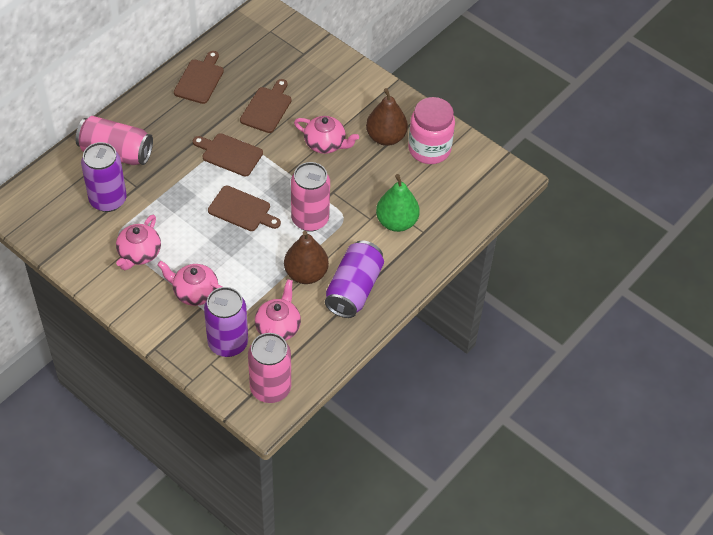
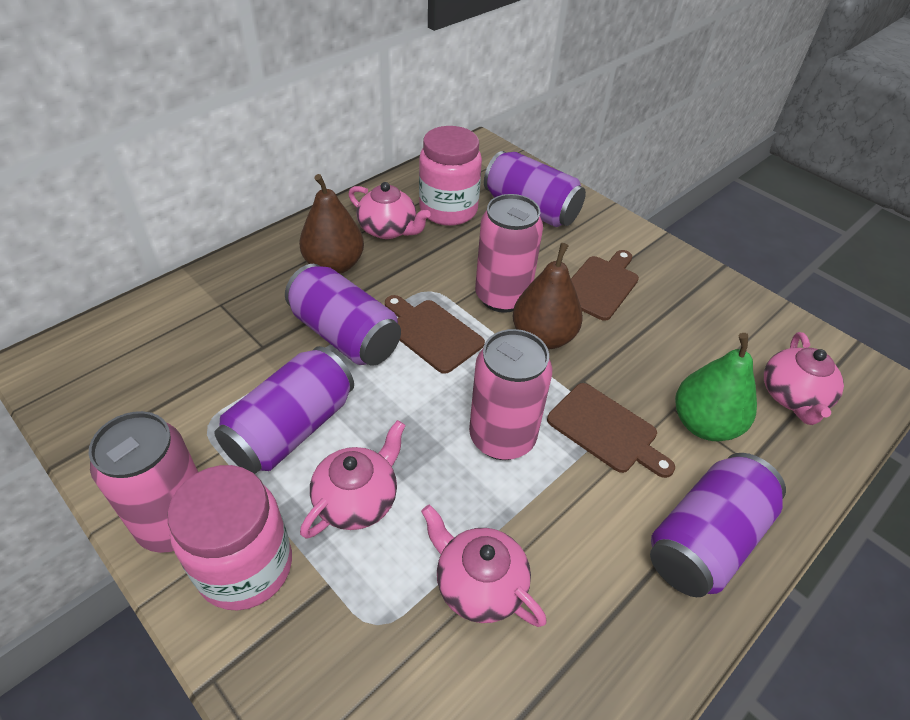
brown cutting board: 4 -> 3
pink jar: 1 -> 2
purple can: 3 -> 4

